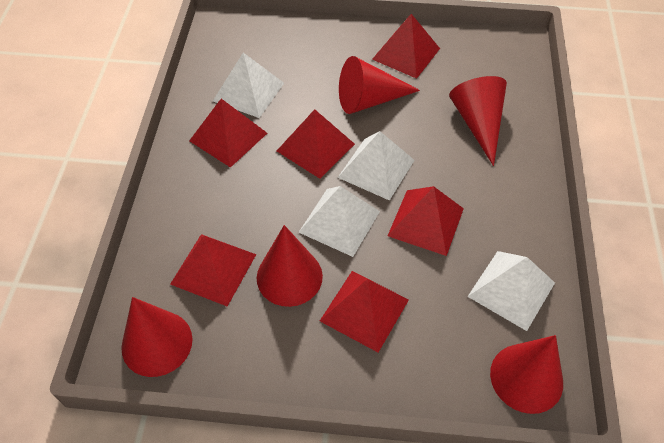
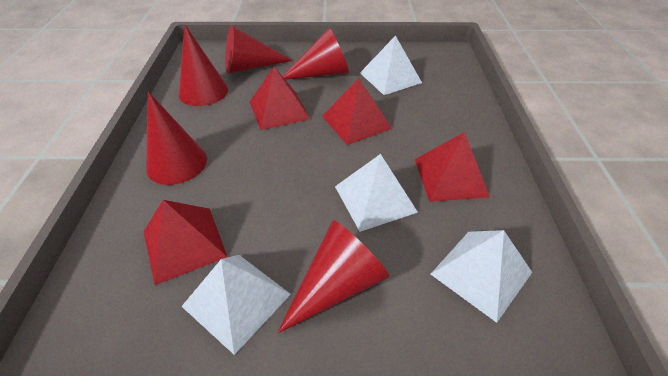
red pyramid: 6 -> 4

